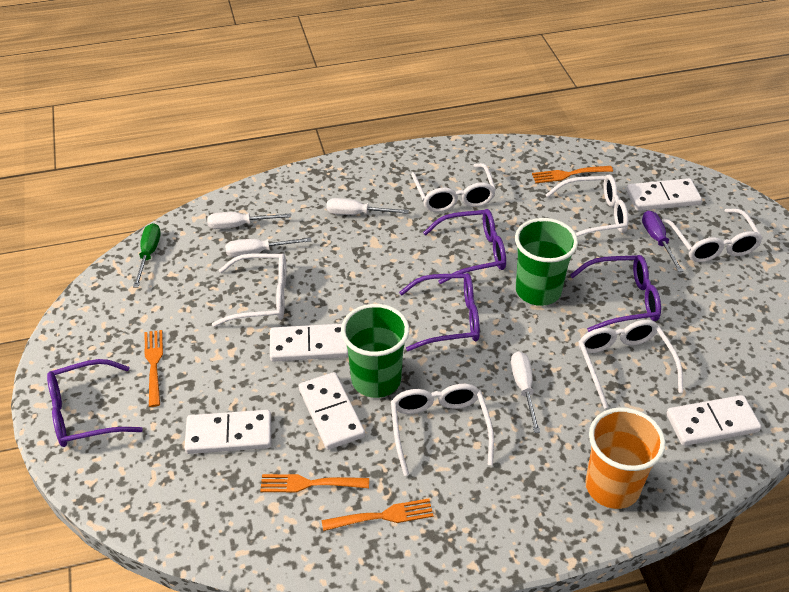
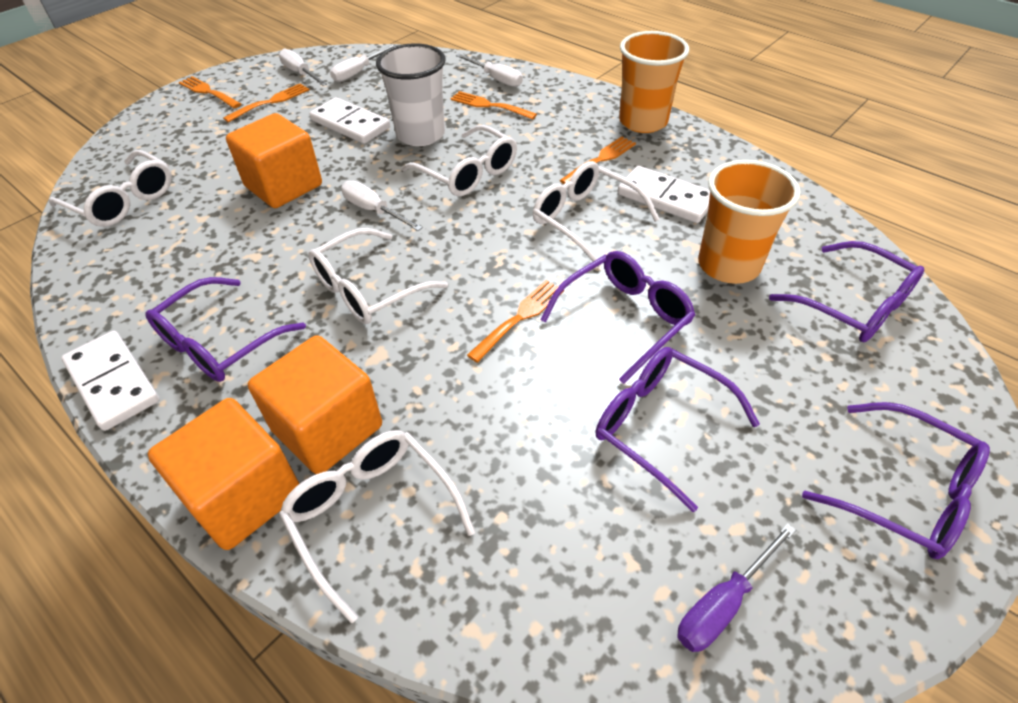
green cup: 2 -> 0
green screwdriver: 1 -> 0
orange cube: 0 -> 3
orange cup: 1 -> 2
orange fork: 4 -> 5
purple glasses: 4 -> 5
white cup: 0 -> 1
white domino: 5 -> 3
white glasses: 6 -> 5

